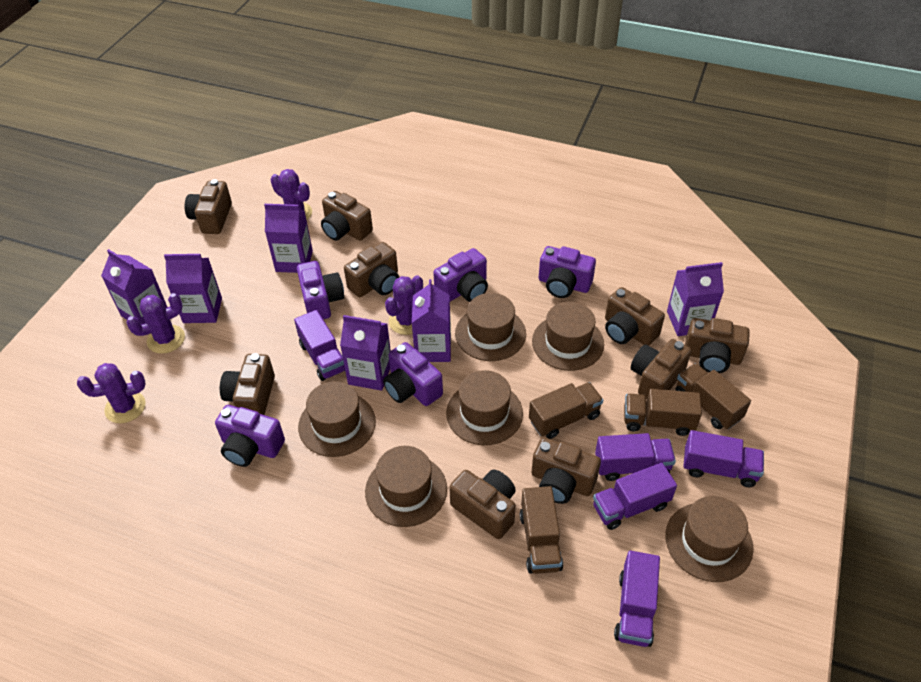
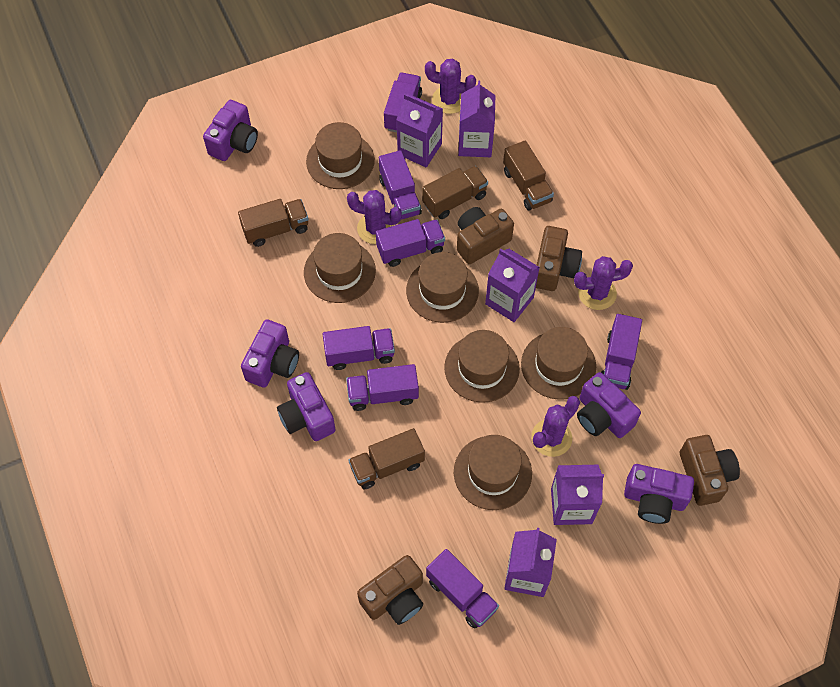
brown camera: 9 -> 4
purple carton: 6 -> 5
purple truck: 5 -> 7

